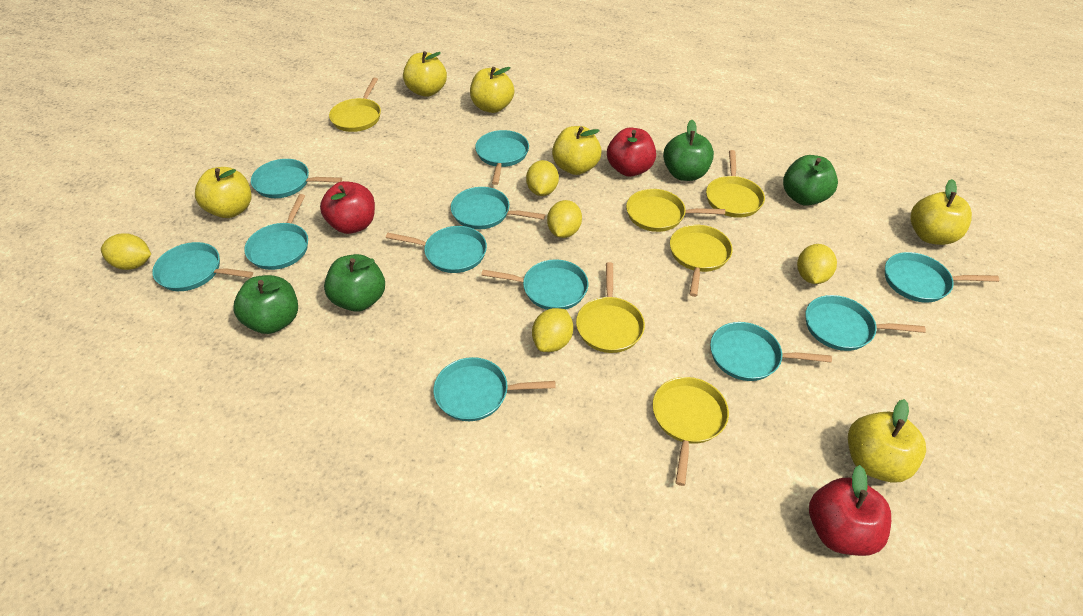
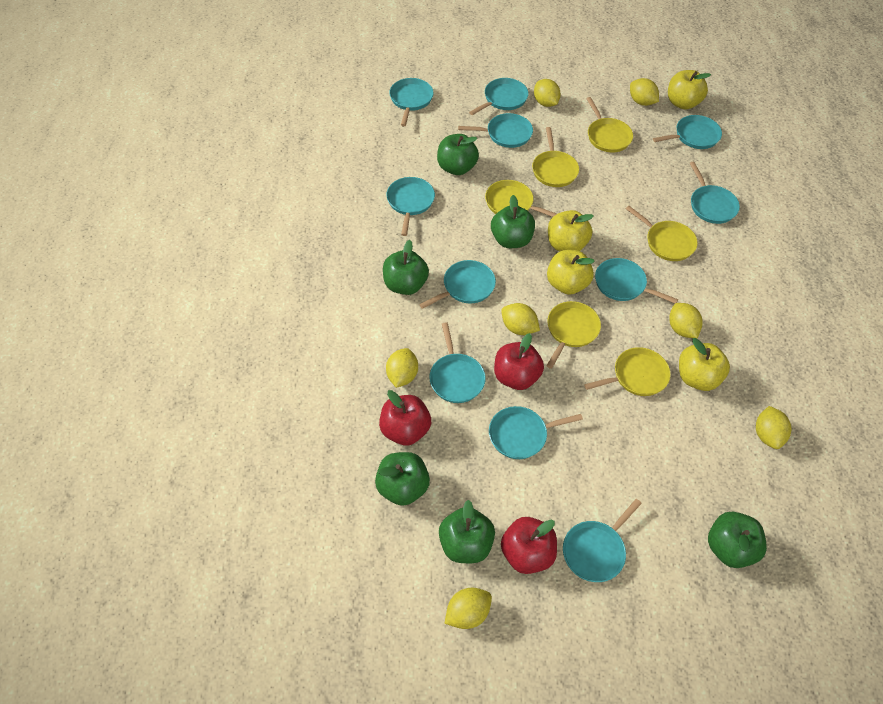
green apple: 4 -> 6
yellow apple: 6 -> 4
yellow lemon: 5 -> 7

